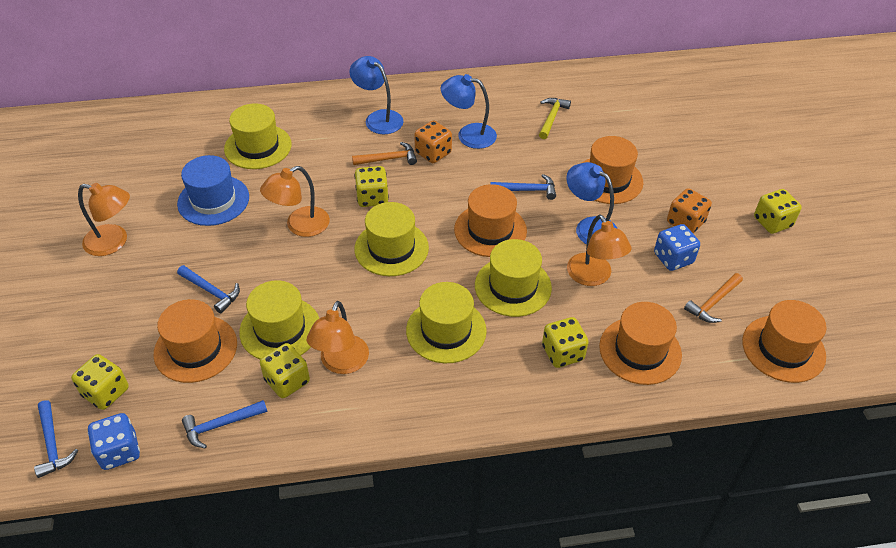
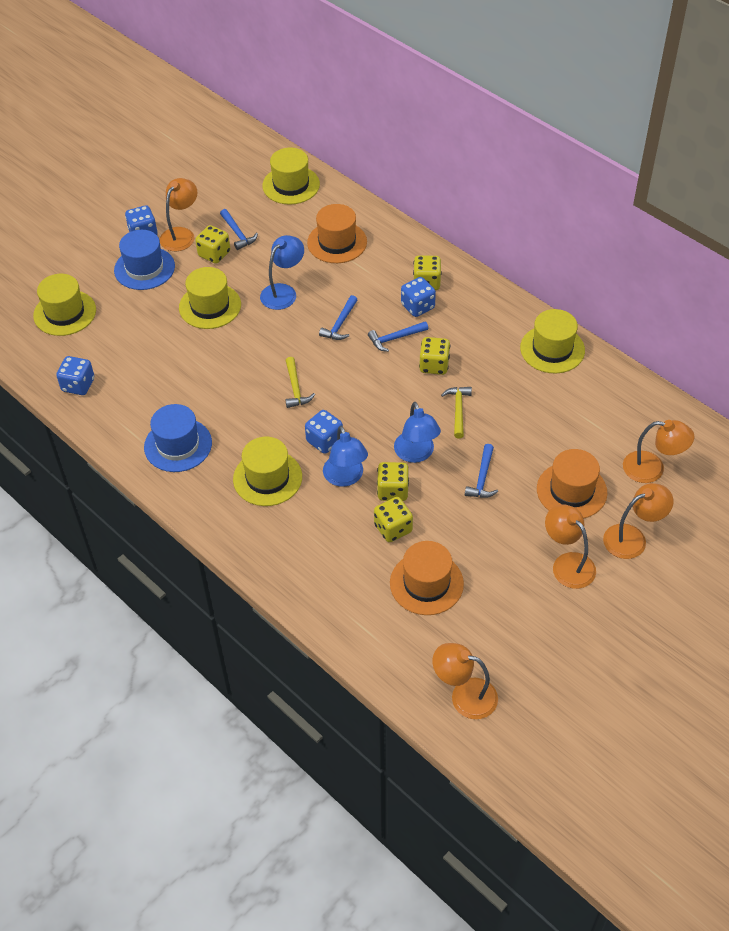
blue dice: 2 -> 4
blue hat: 1 -> 2
orange dice: 2 -> 0
orange hammer: 2 -> 0
orange hat: 5 -> 3
orange lamp: 4 -> 5
yellow hammer: 1 -> 2

